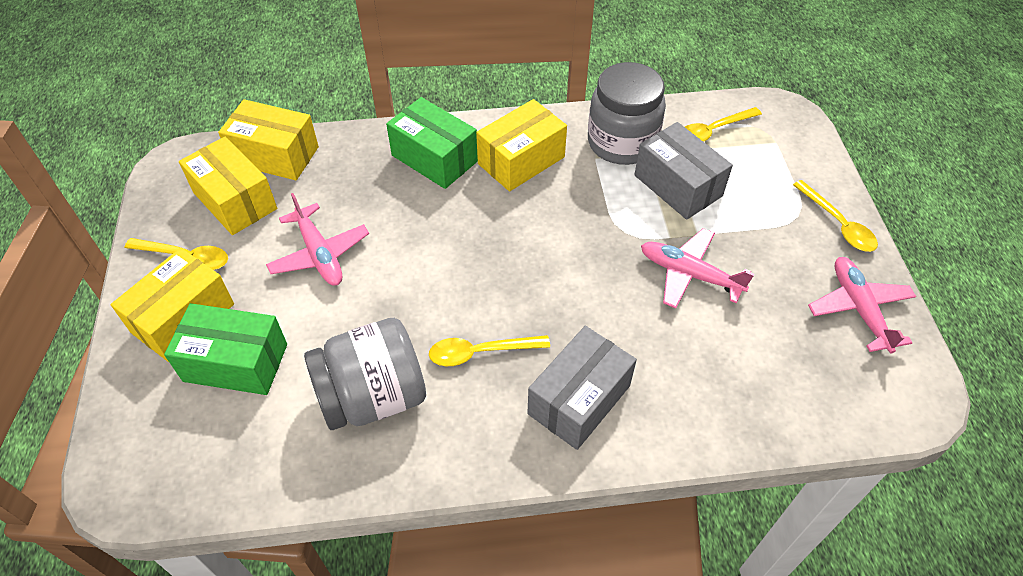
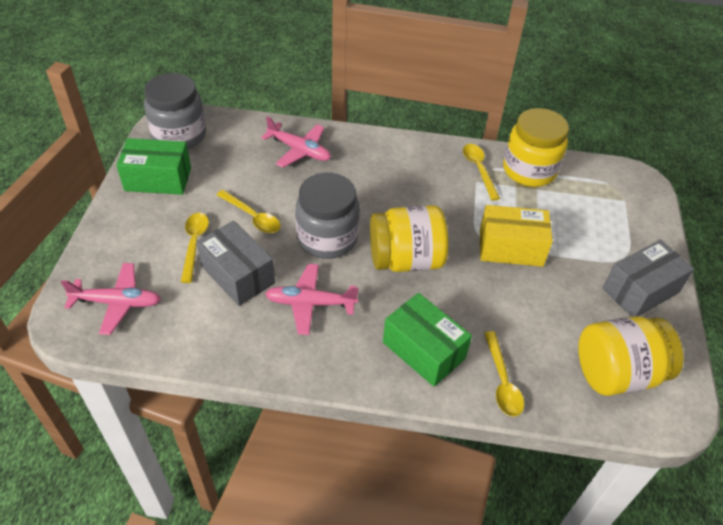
yellow box: 4 -> 1
yellow jar: 0 -> 3

